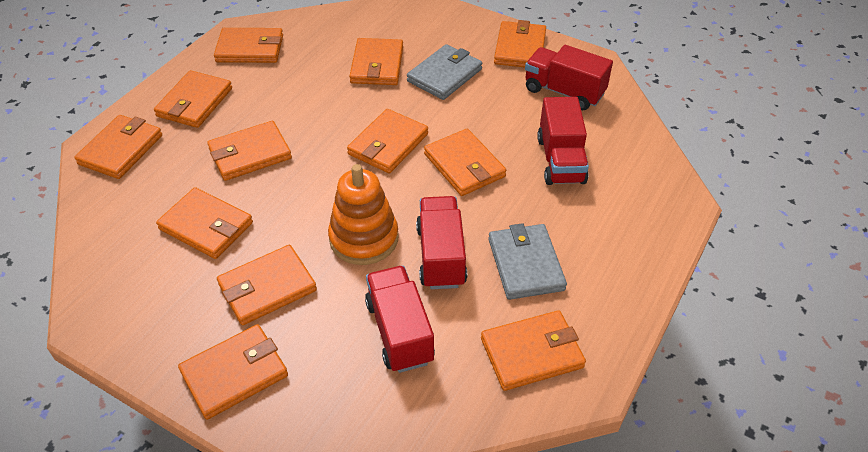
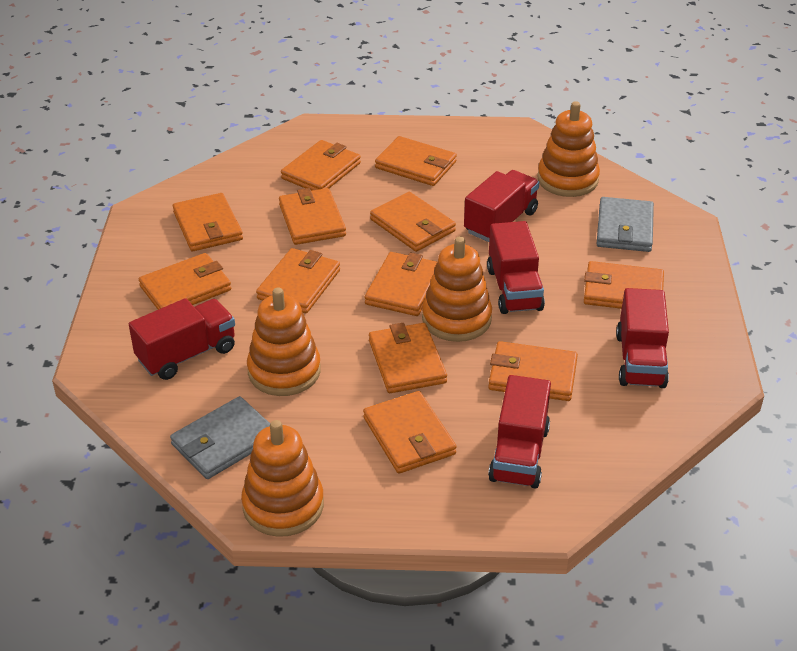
orange stacking toy: 1 -> 4
red truck: 4 -> 5

